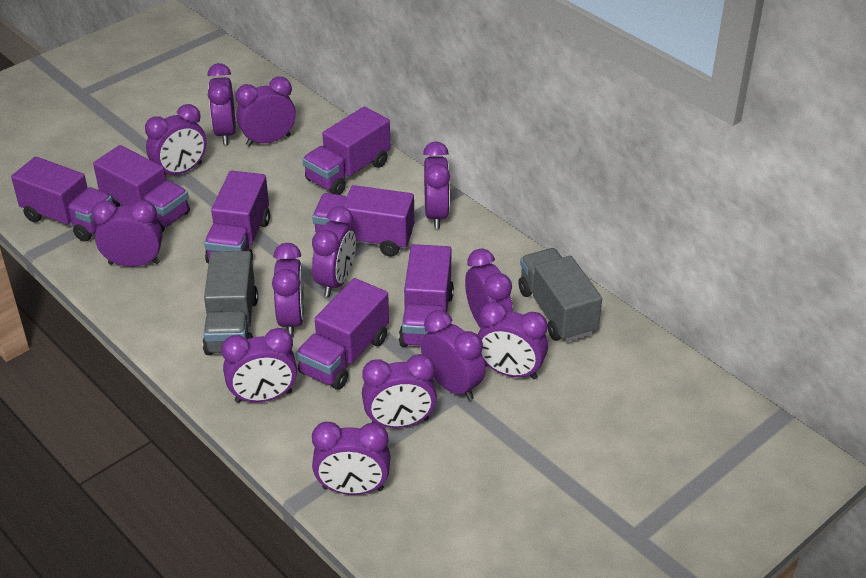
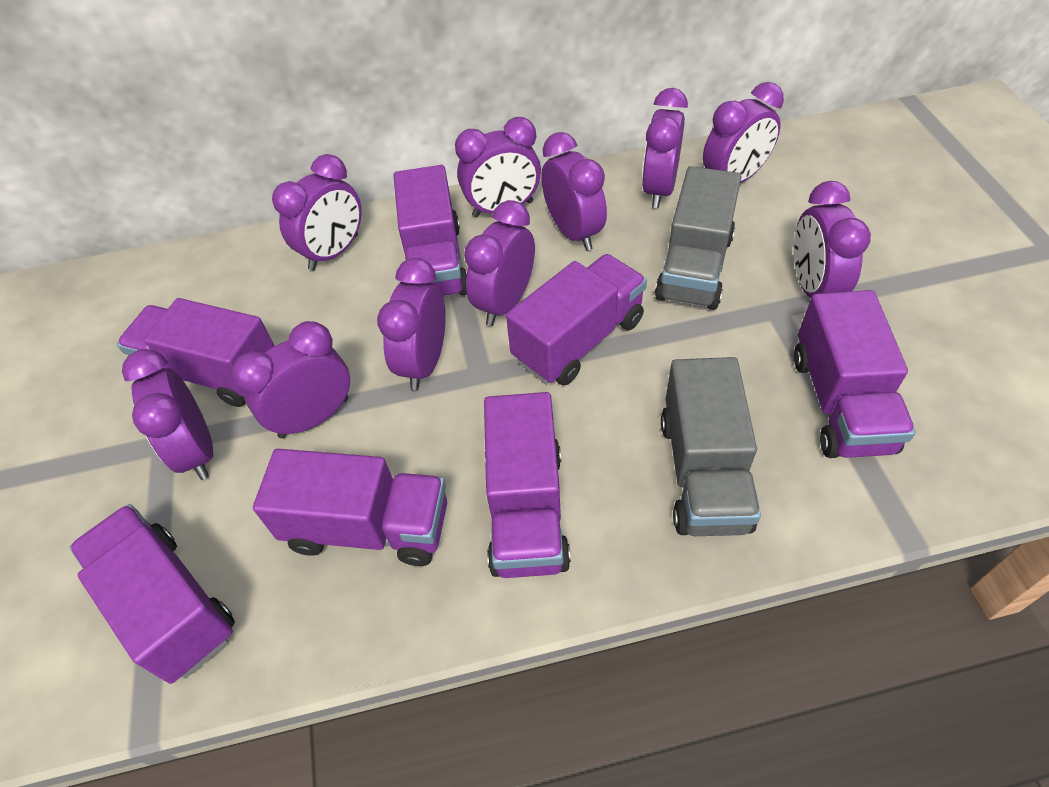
purple clock: 13 -> 10

